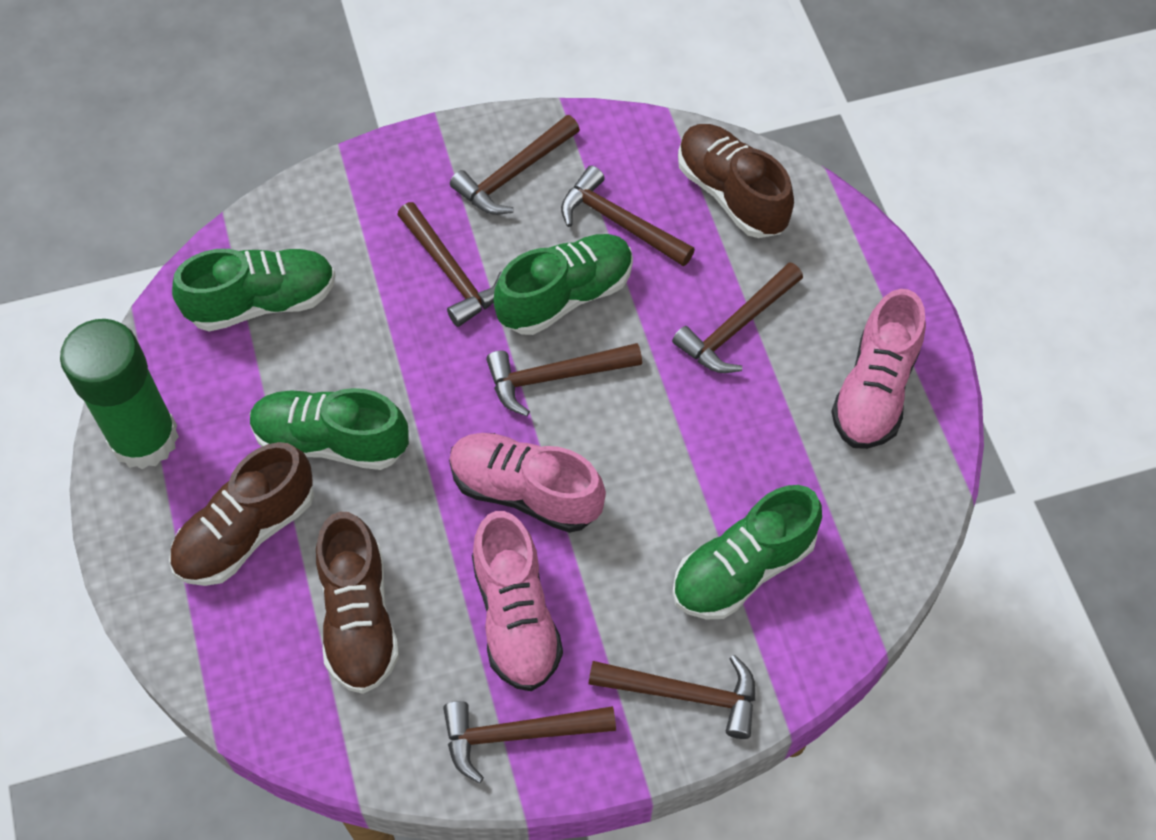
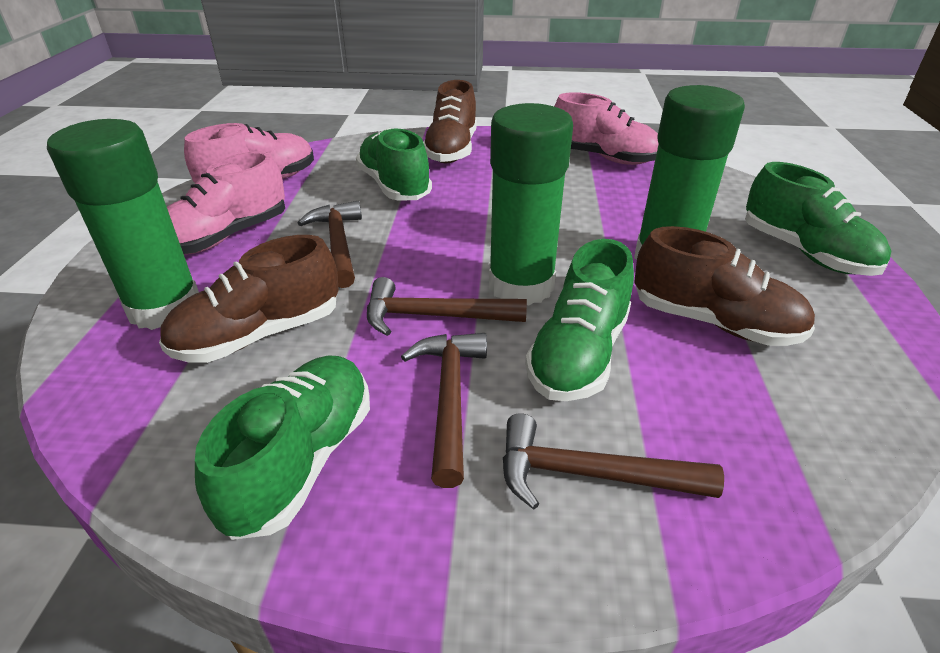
brown hammer: 7 -> 4
green glue stick: 1 -> 3

